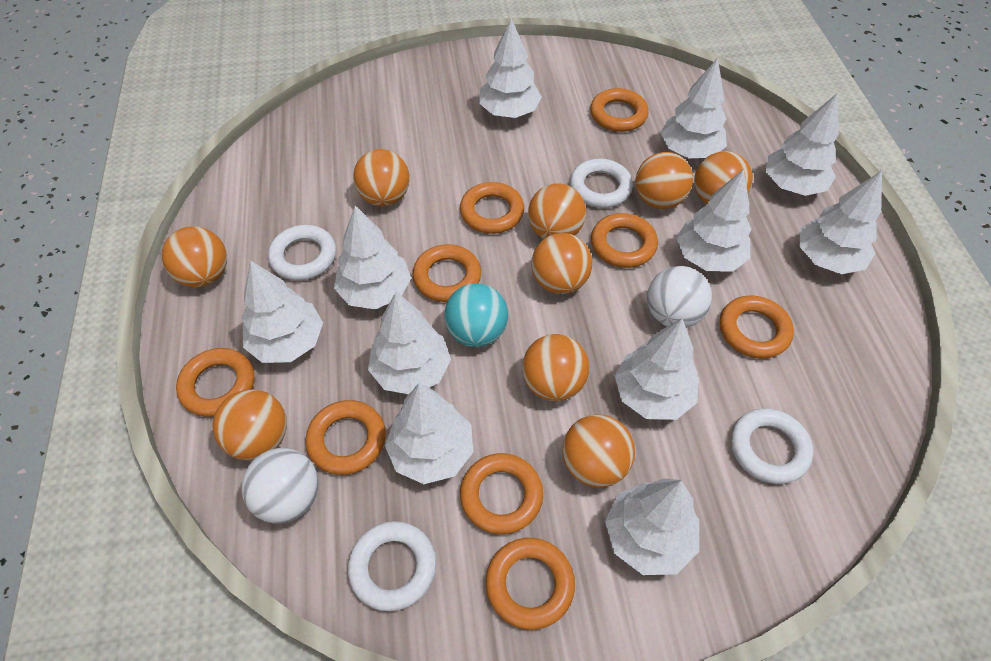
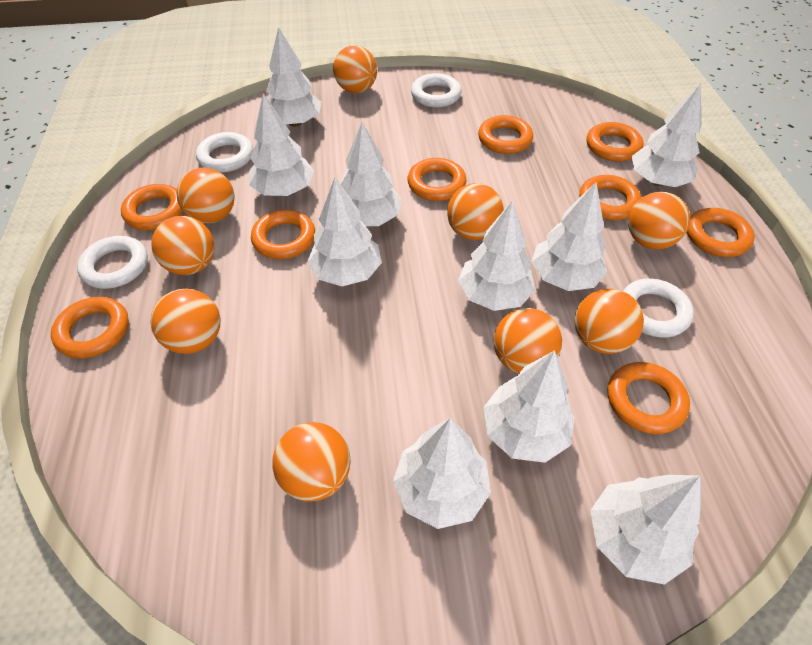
turquoise ball: 1 -> 0
white ball: 2 -> 0
white tree: 11 -> 10

